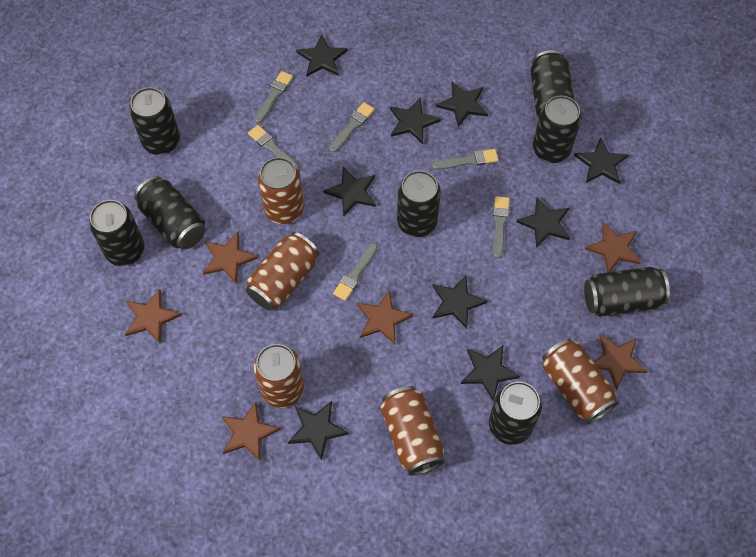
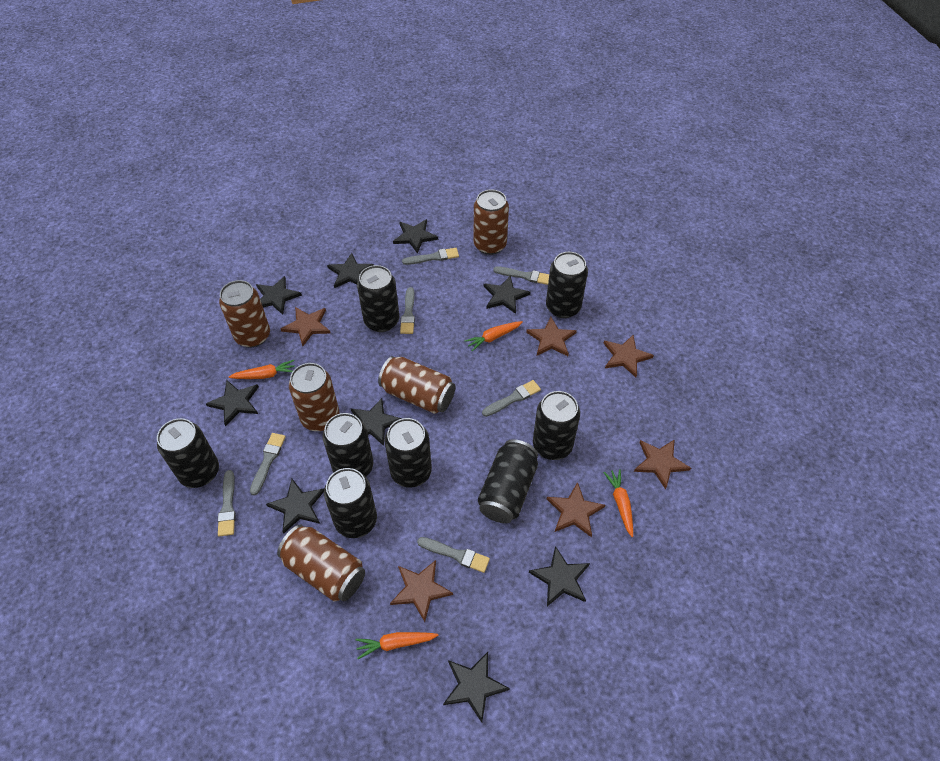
grey brush: 6 -> 7
orange carrot: 0 -> 4

